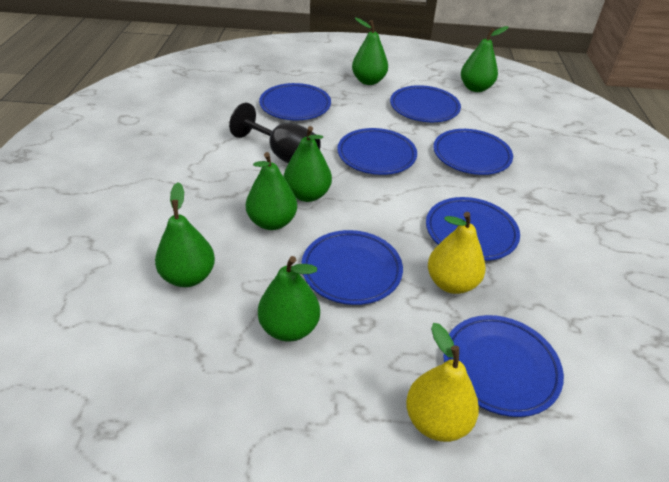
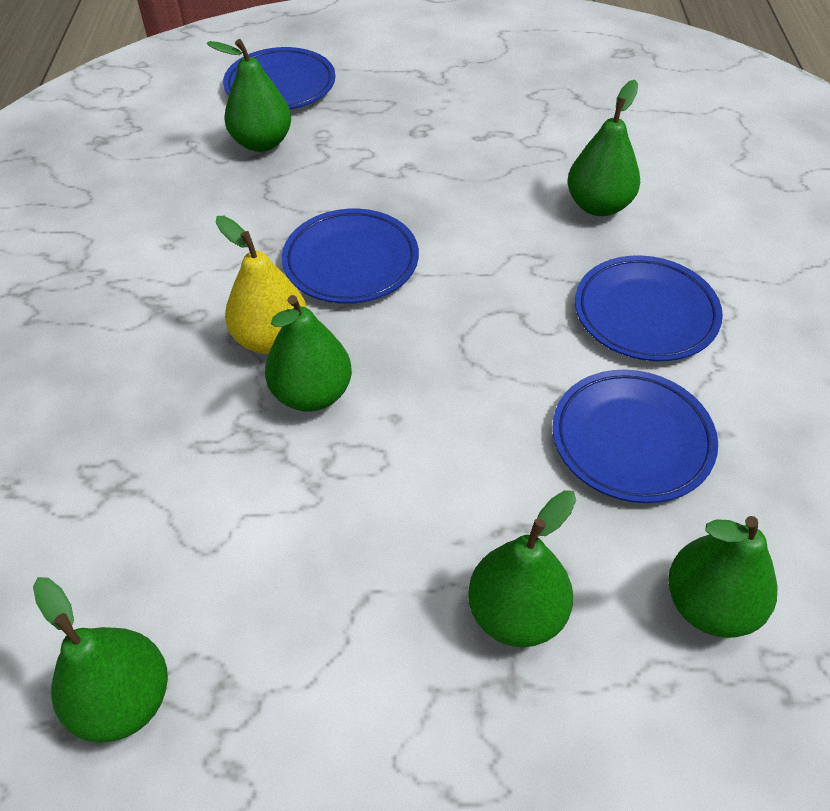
black goblet: 1 -> 0
blue plate: 7 -> 4
yellow pear: 2 -> 1

